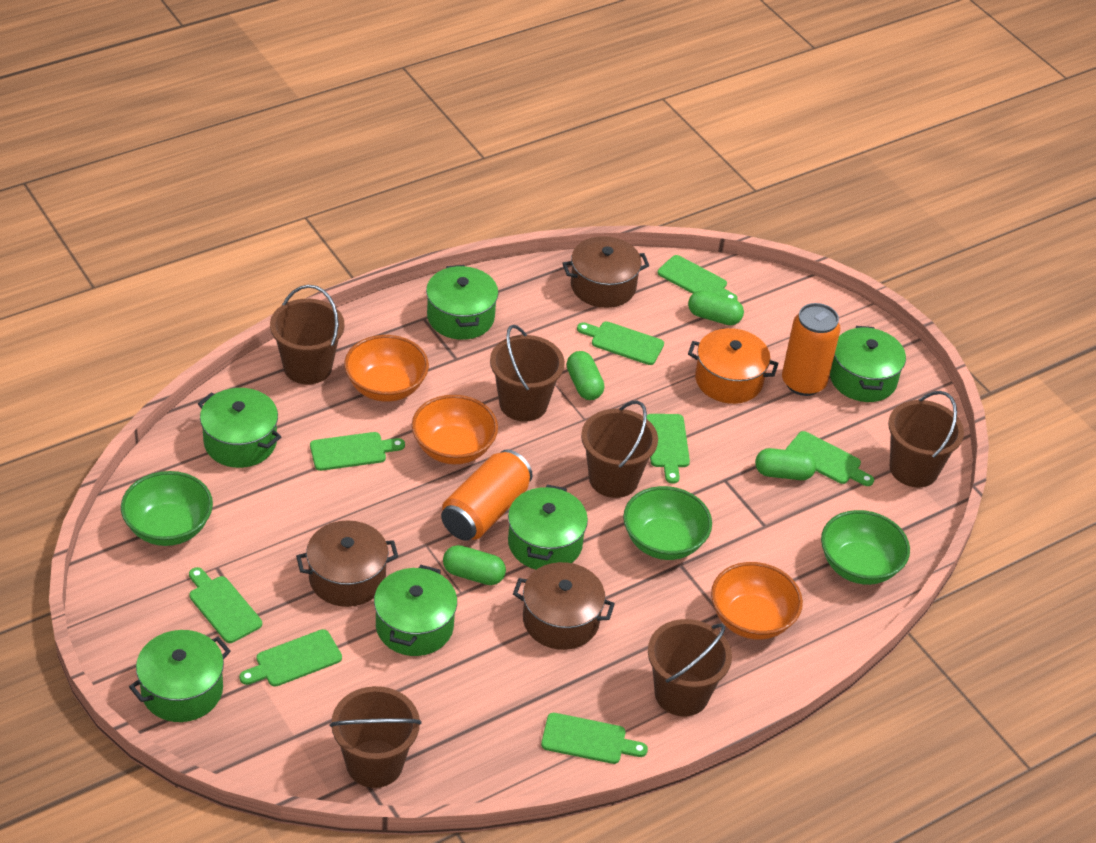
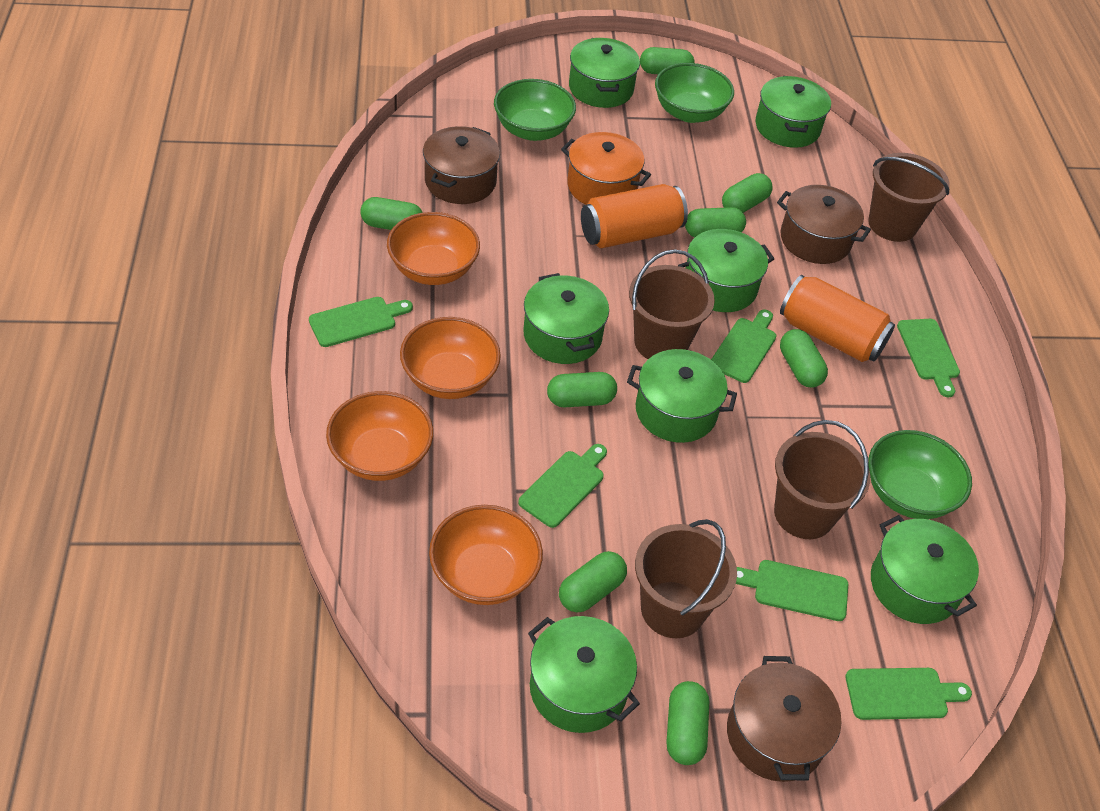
brown bucket: 6 -> 4
green capsule: 4 -> 8
green cutting board: 8 -> 6
green pot: 6 -> 7
orange bowl: 3 -> 4

